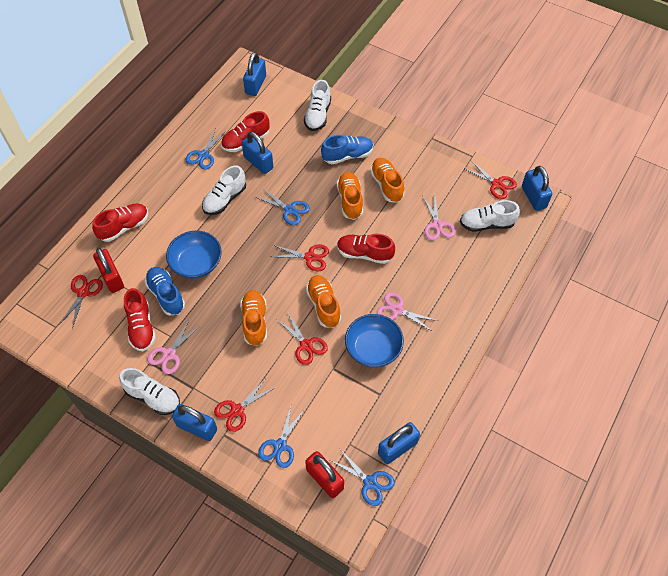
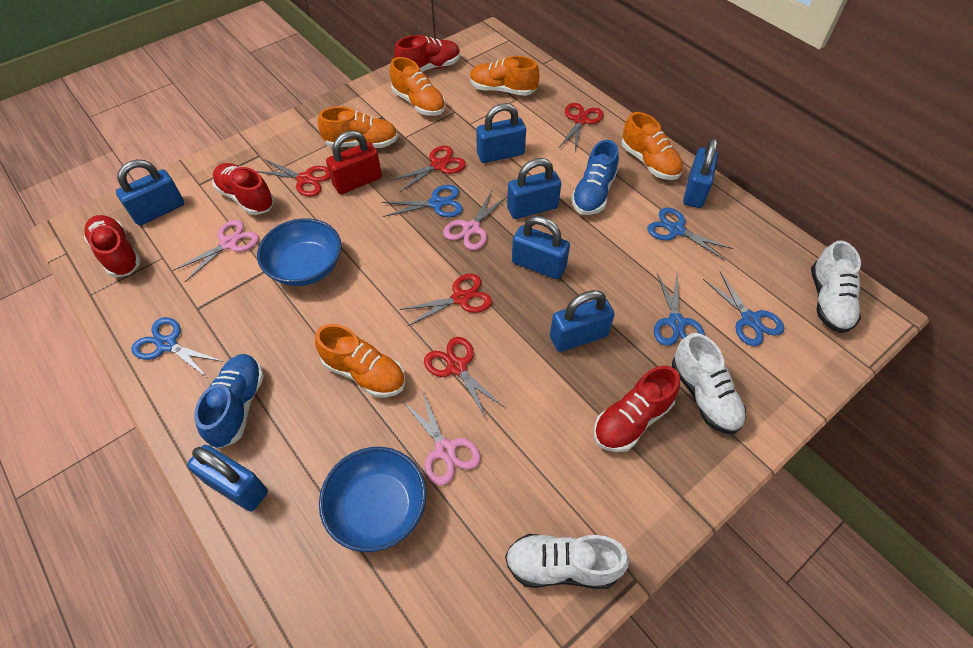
blue padlock: 5 -> 7
blue scissors: 4 -> 5
orange shoe: 4 -> 5
red padlock: 2 -> 1
white shoe: 4 -> 3

